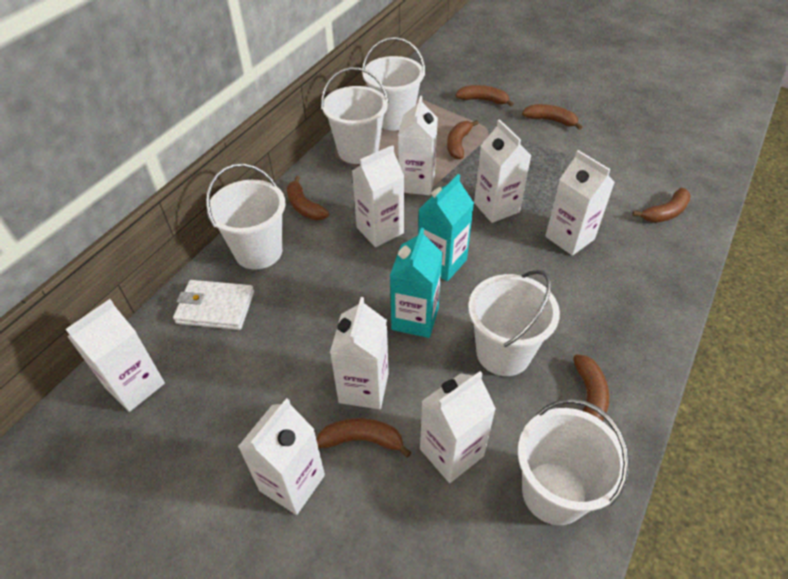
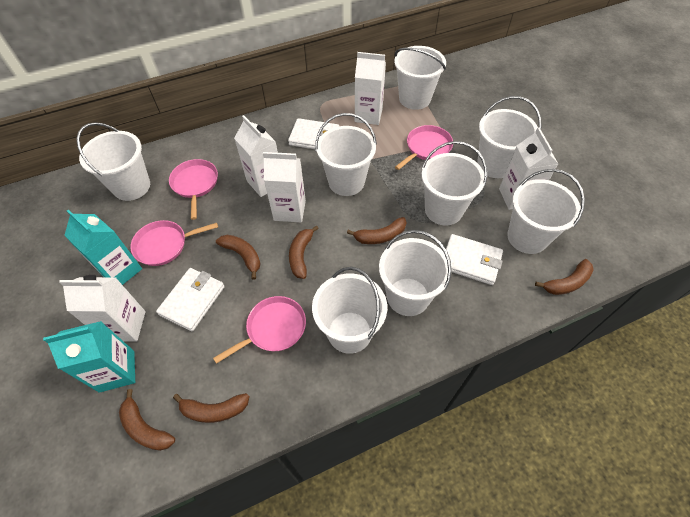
brown banana: 7 -> 6
pink pan: 0 -> 4
white bucket: 5 -> 8
white carton: 8 -> 5
white wallet: 1 -> 3

